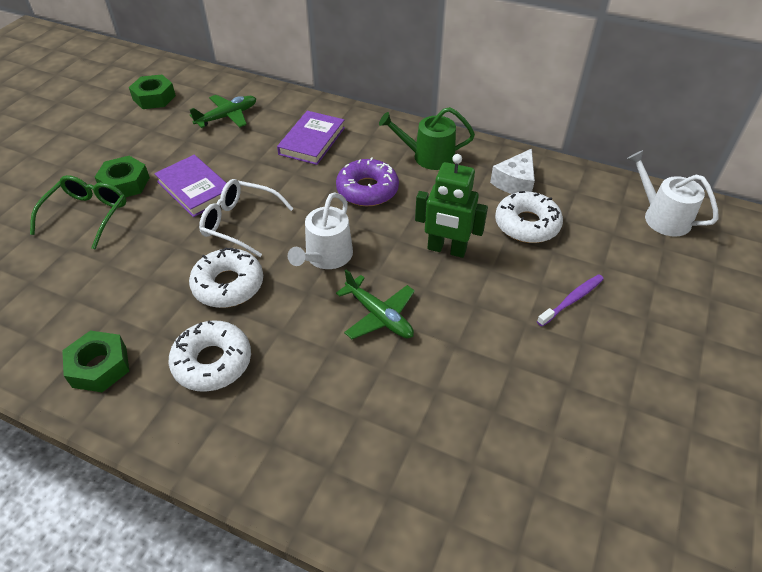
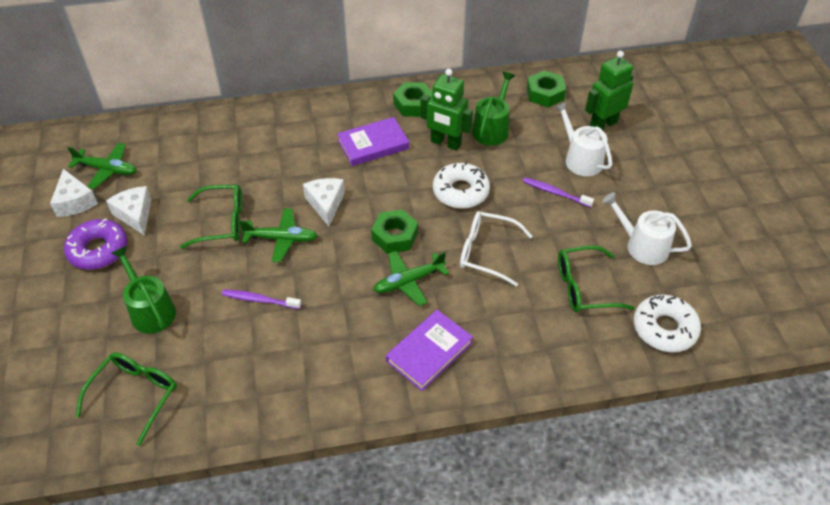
green glasses: 1 -> 3
green plane: 2 -> 3
green robot: 1 -> 2
green watering can: 1 -> 2
purple toothbrush: 1 -> 2
white cheese: 1 -> 3
white donut: 3 -> 2

